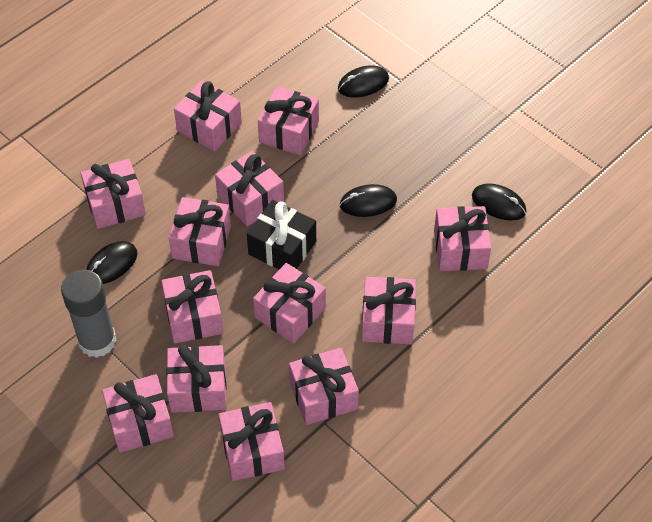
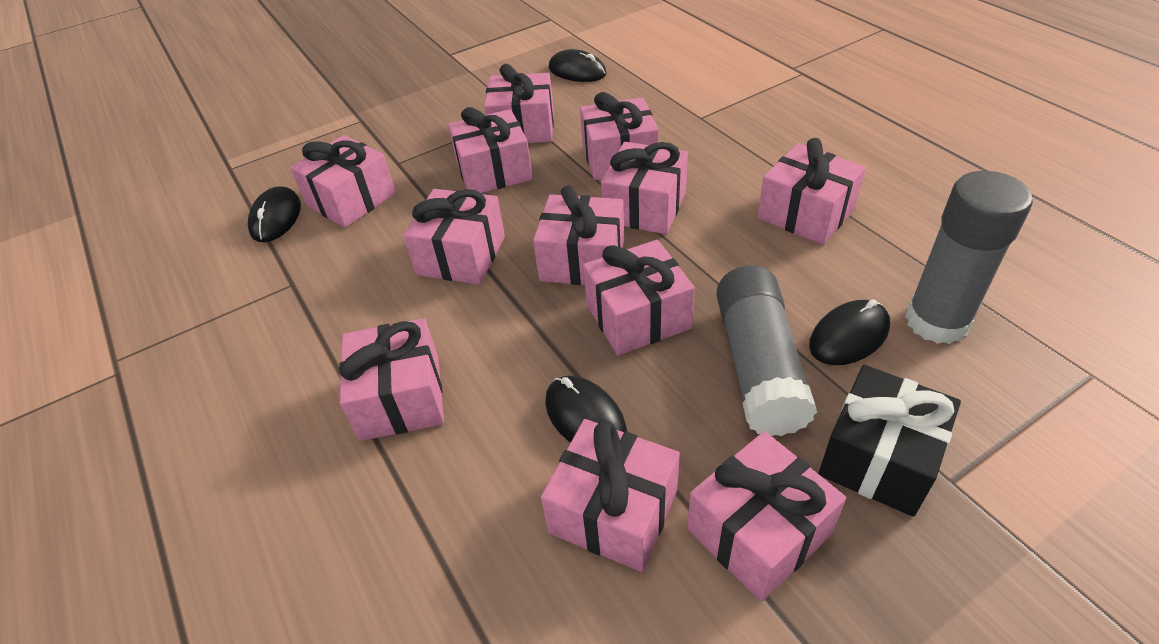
grey glue stick: 1 -> 2
pink gift: 13 -> 12

